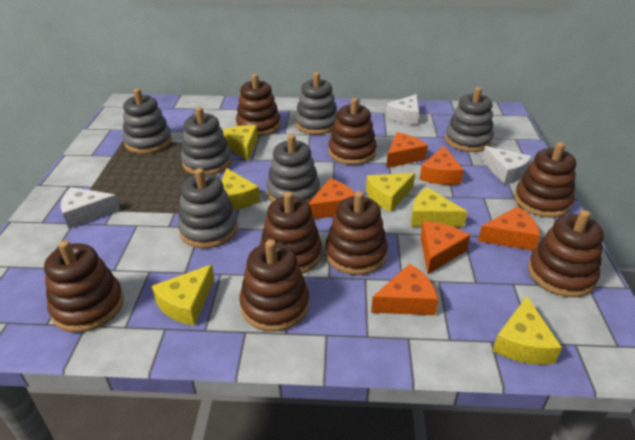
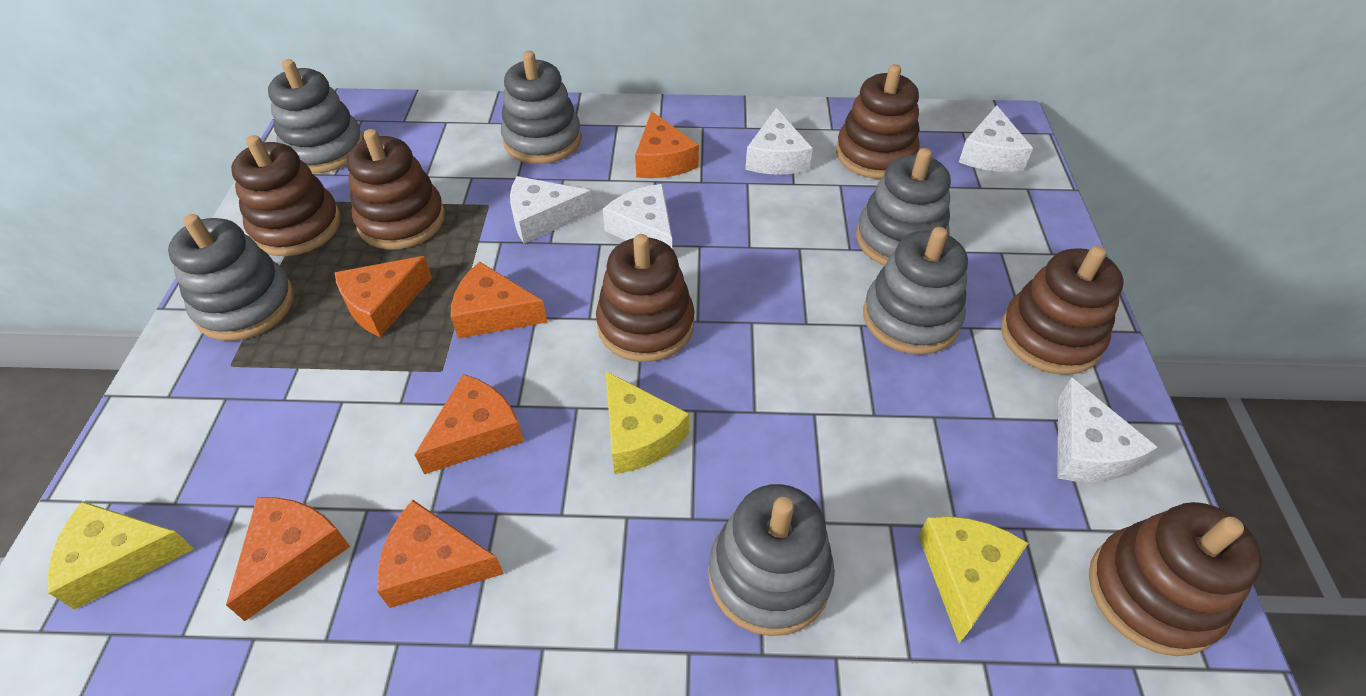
brown stacking toy: 8 -> 6
white cheese: 3 -> 5
yellow cheese: 6 -> 3

